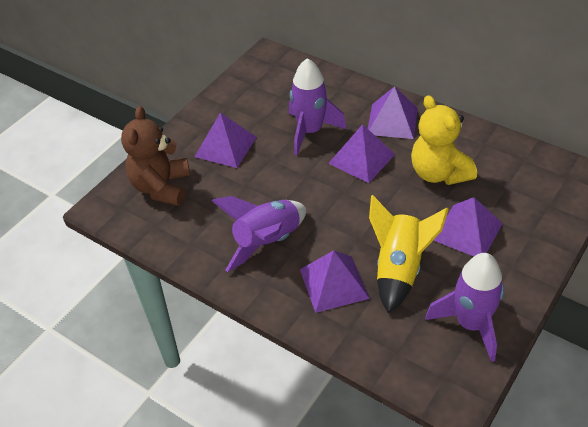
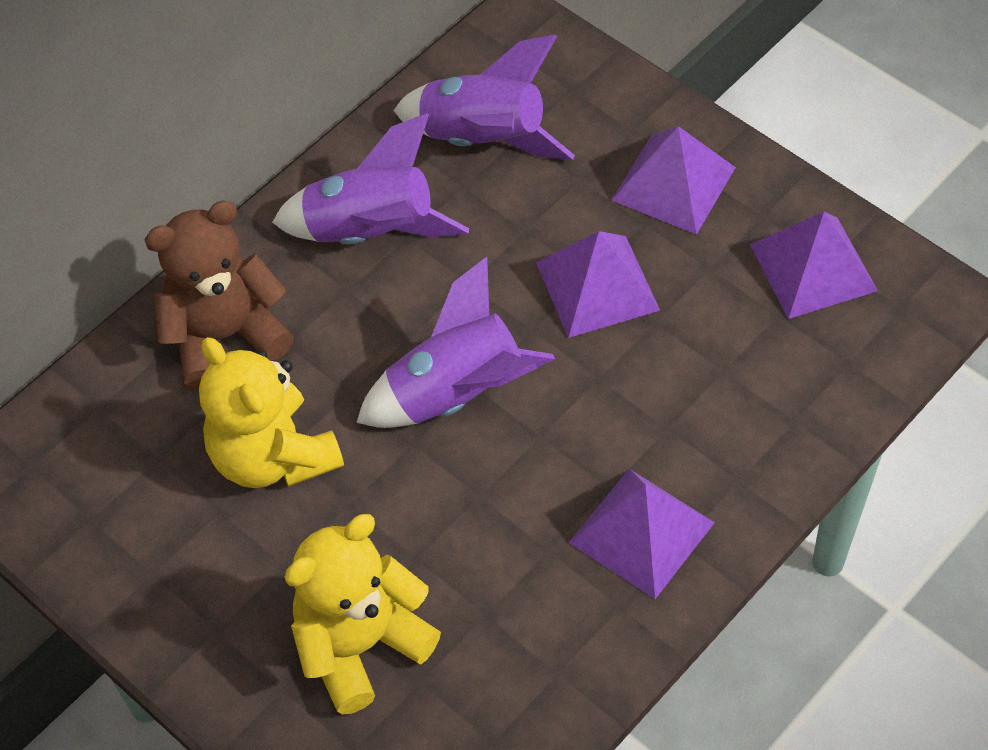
purple pyramid: 5 -> 4
yellow rocket: 1 -> 0
yellow teddy bear: 1 -> 2

